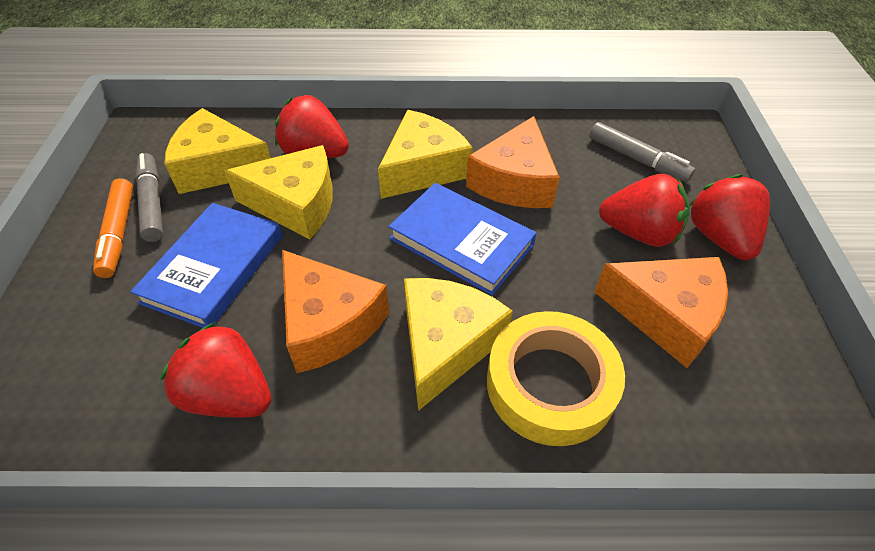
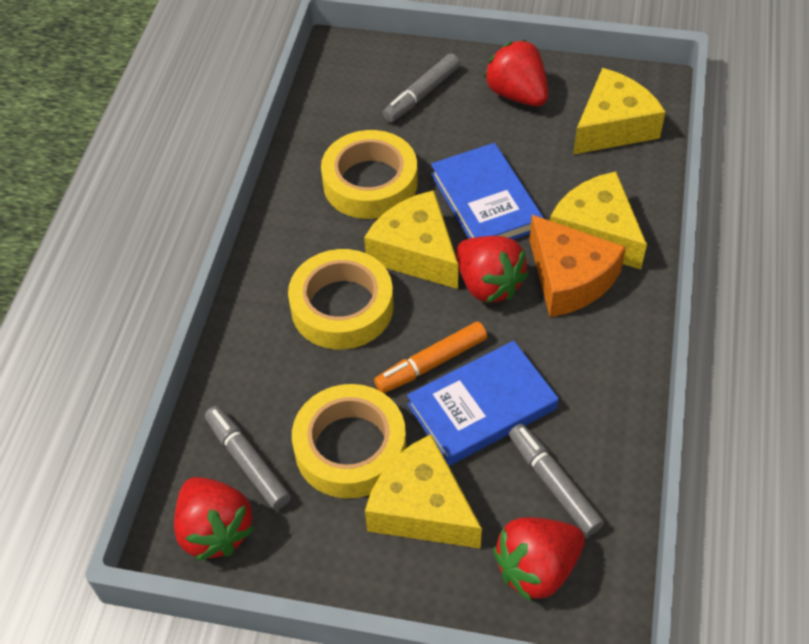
grey marker: 2 -> 3
orange cheese: 3 -> 1
yellow tape: 1 -> 3

